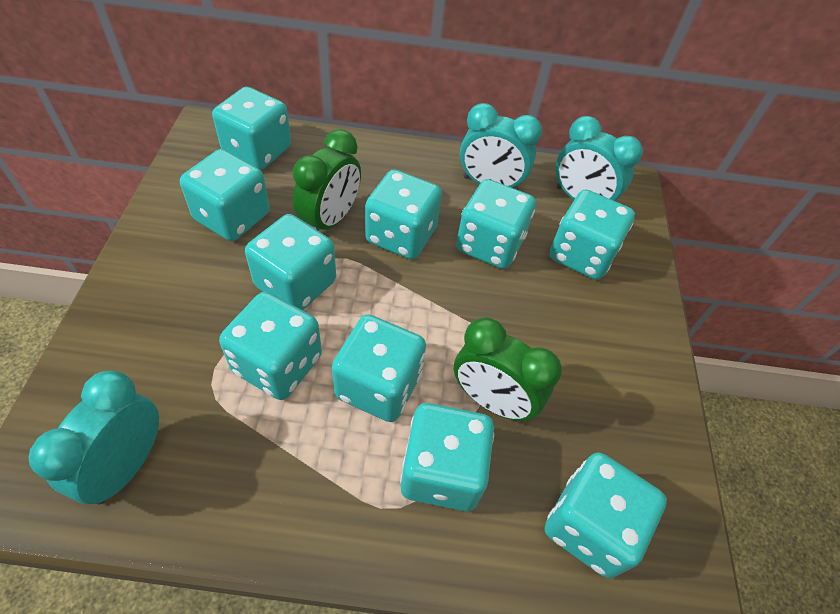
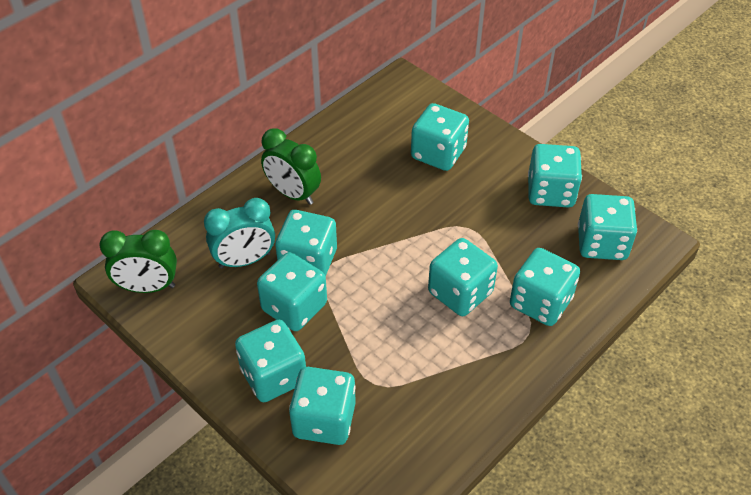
turquoise clock: 3 -> 1
turquoise dice: 10 -> 9

